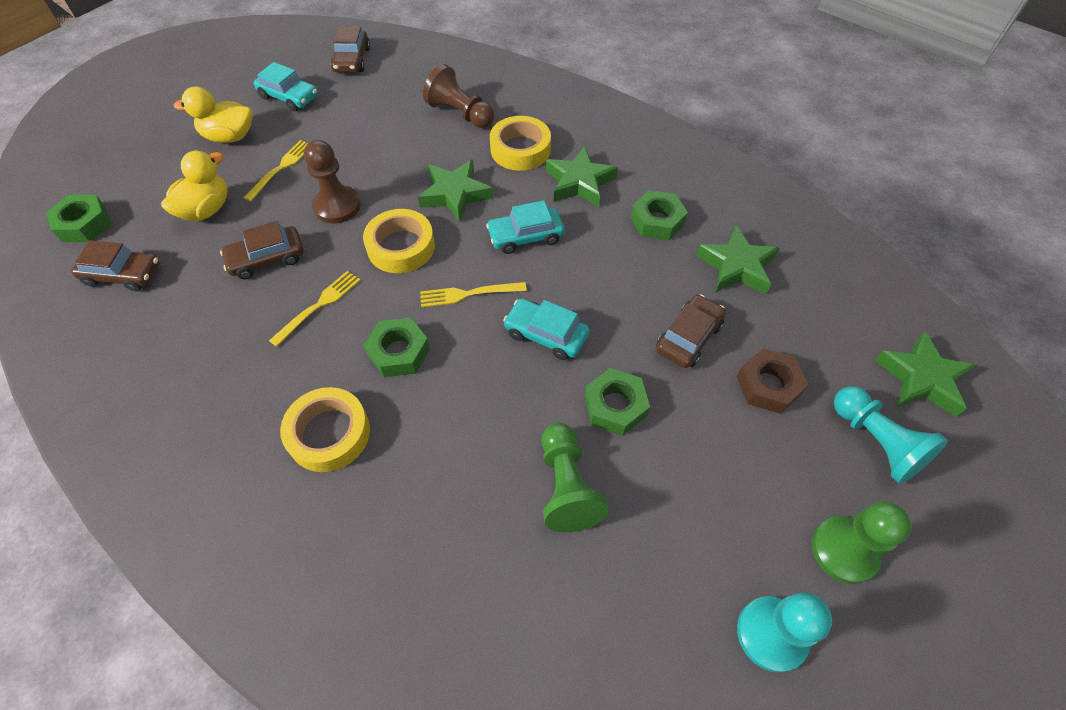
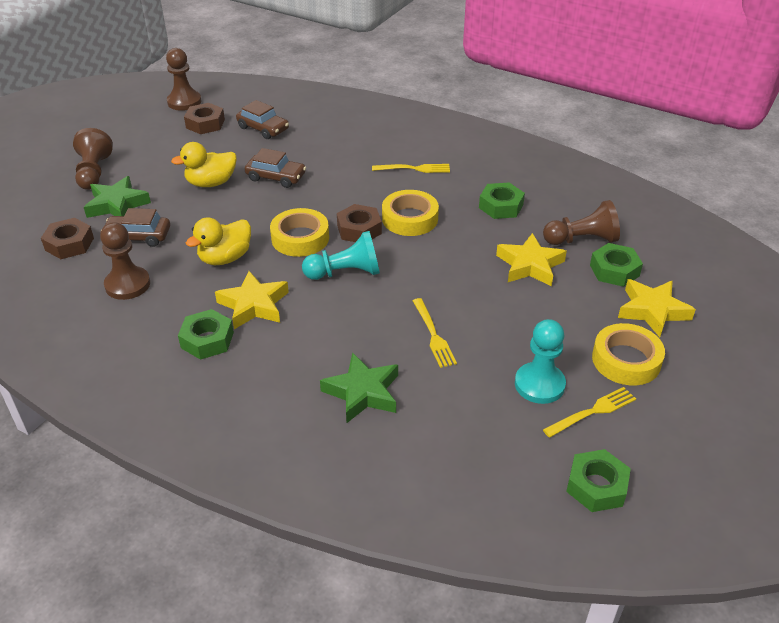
brown car: 4 -> 3
brown nut: 1 -> 3
brown pawn: 2 -> 4
green pawn: 2 -> 0
green star: 4 -> 2
turquoise car: 3 -> 0
yellow star: 0 -> 3

